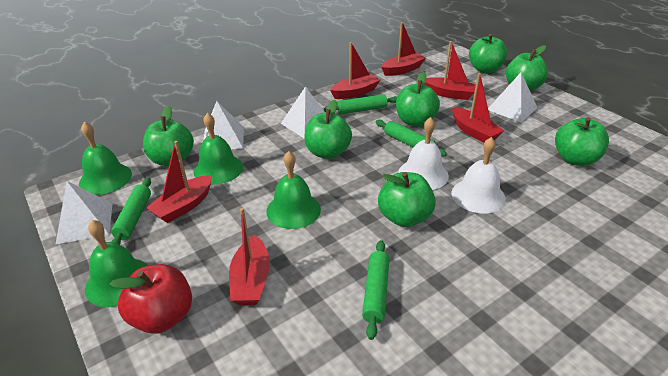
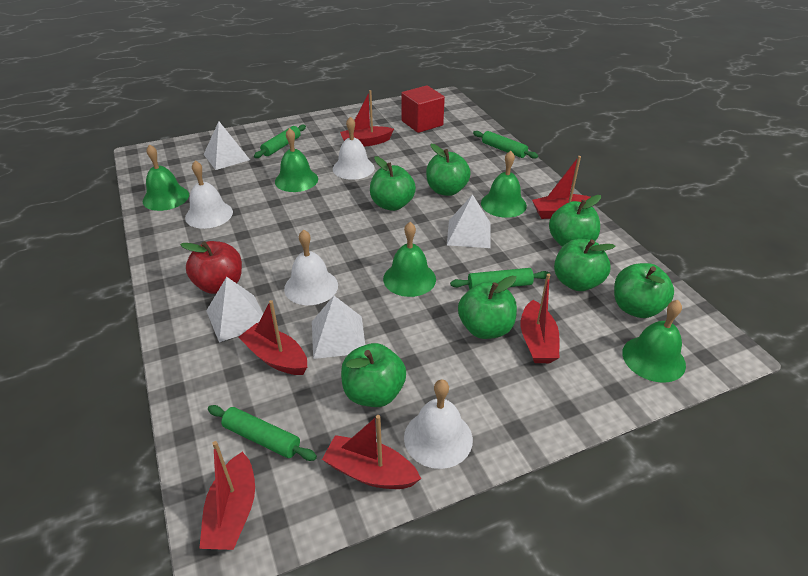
green bell: 4 -> 5
red cube: 0 -> 1
white bell: 2 -> 4

